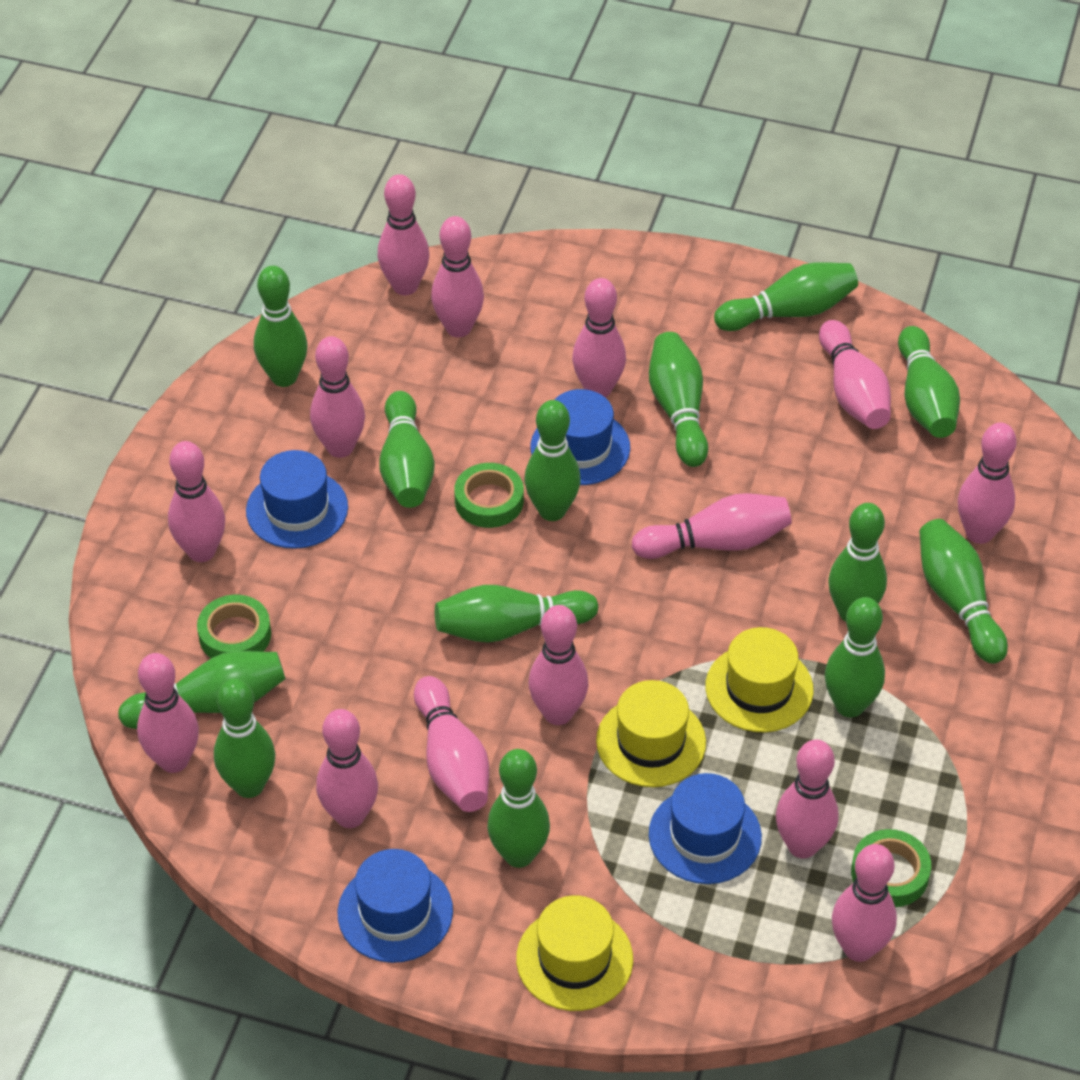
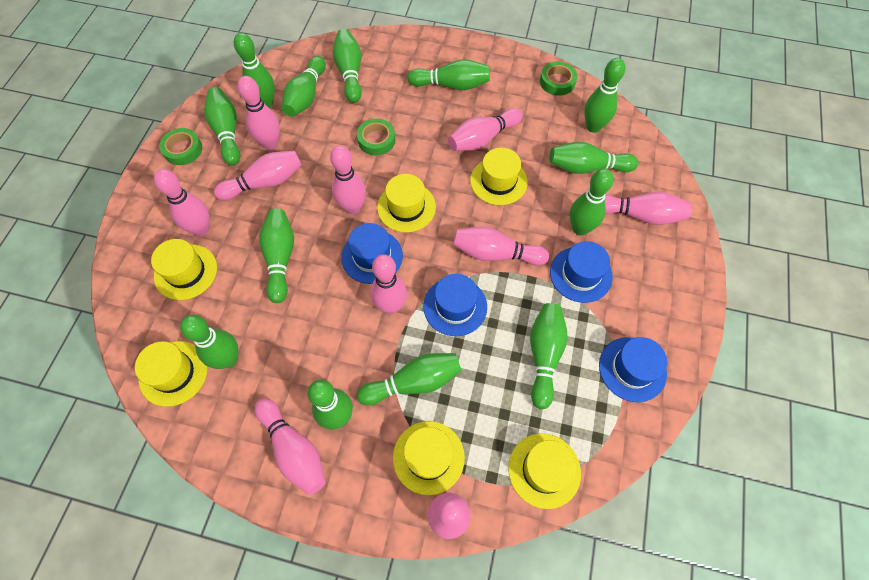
pink bowling pin: 14 -> 10
yellow hat: 3 -> 6

